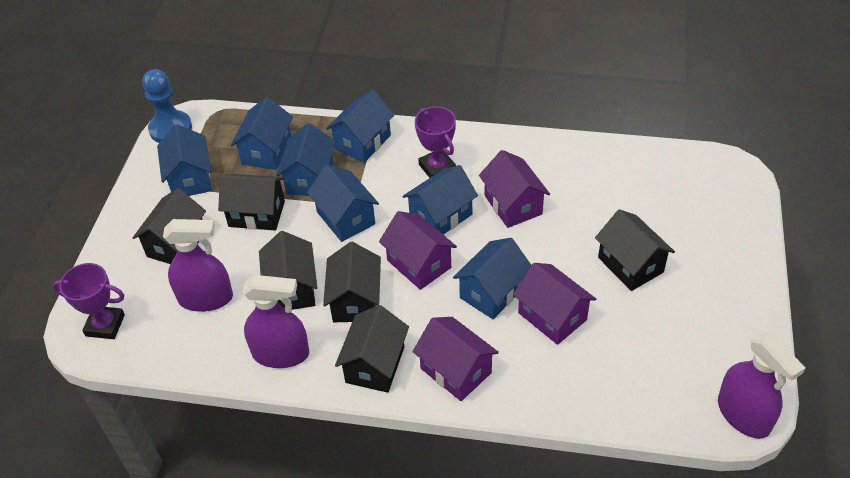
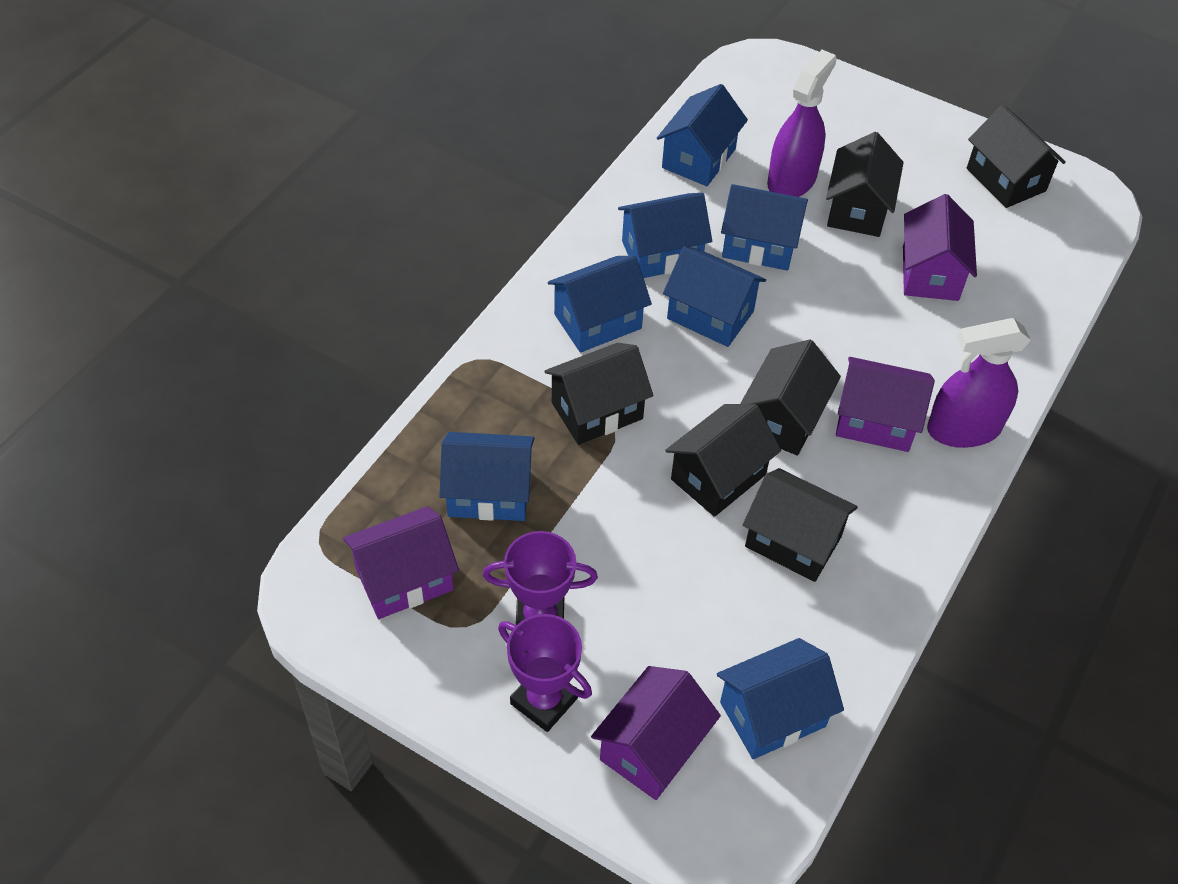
blue pawn: 1 -> 0
purple spray bottle: 3 -> 2

